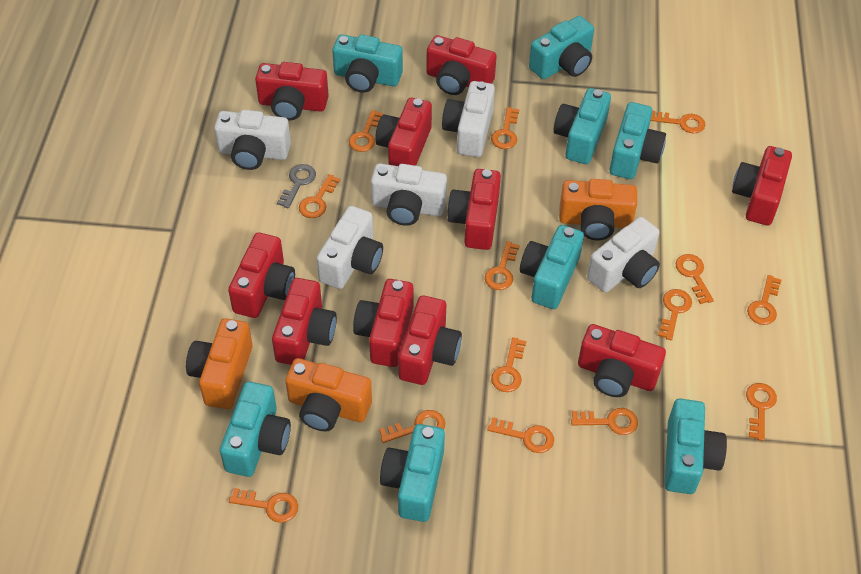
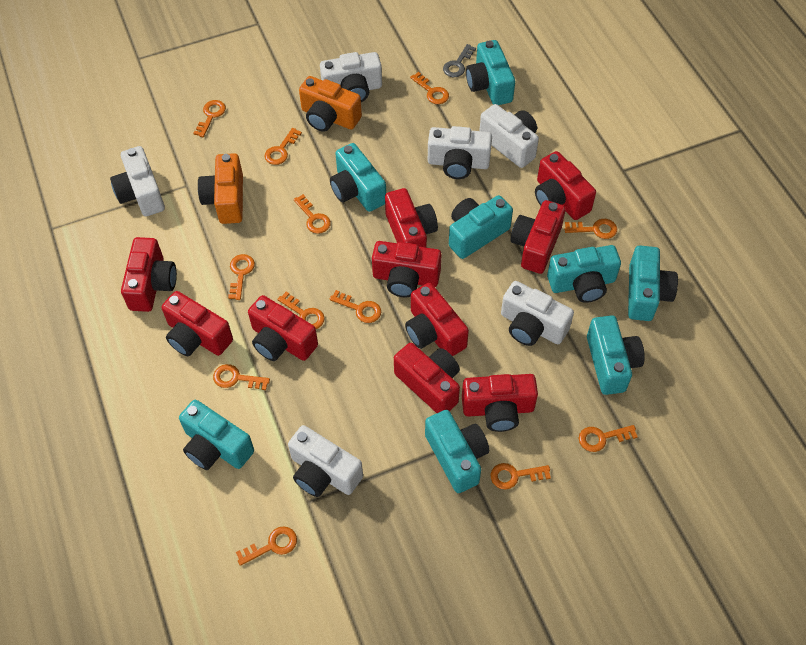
orange camera: 3 -> 2
orange key: 14 -> 12
white camera: 5 -> 6

